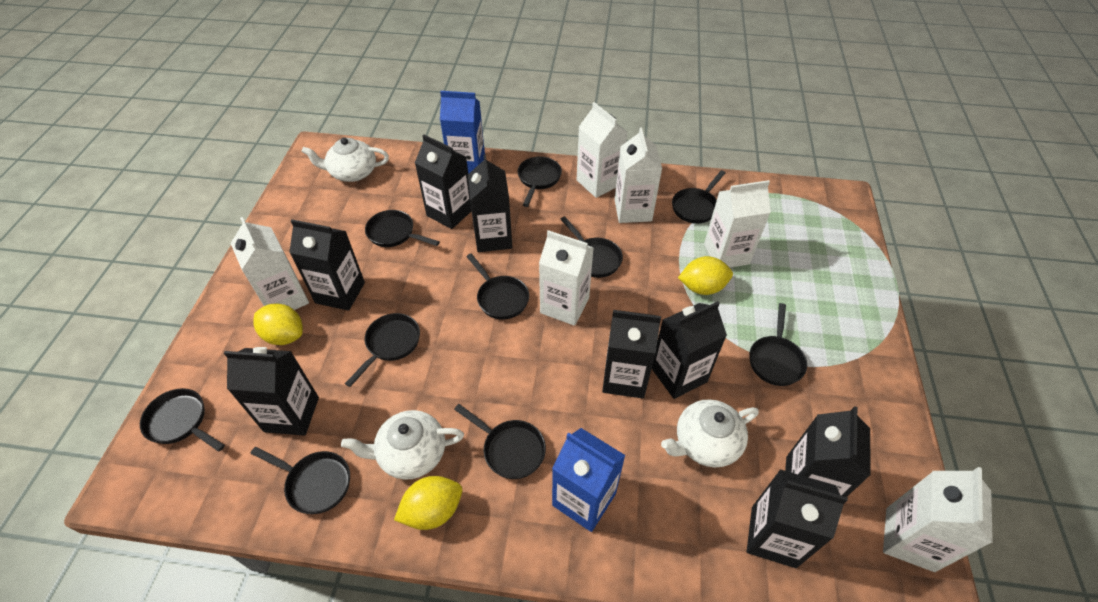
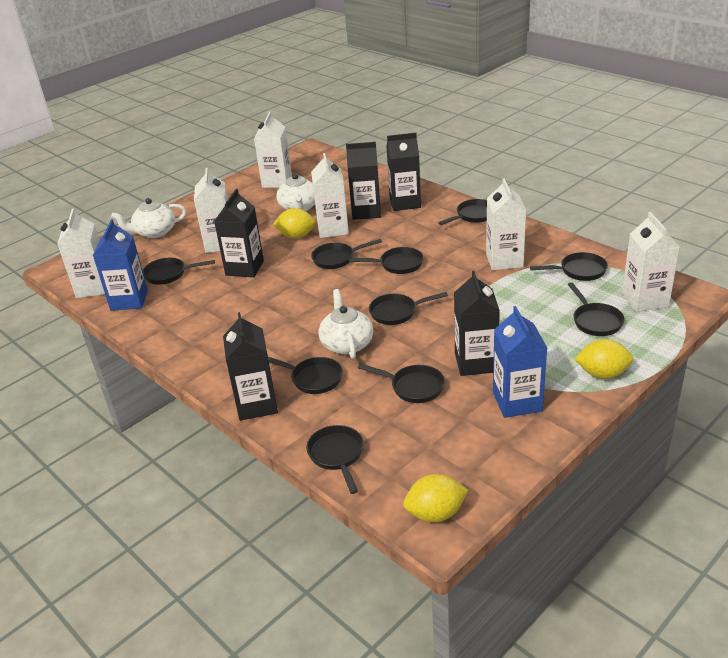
black carton: 8 -> 5

